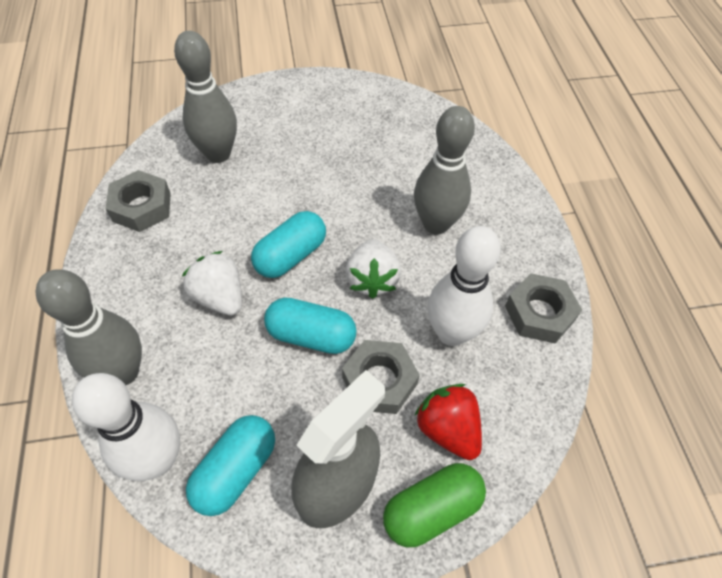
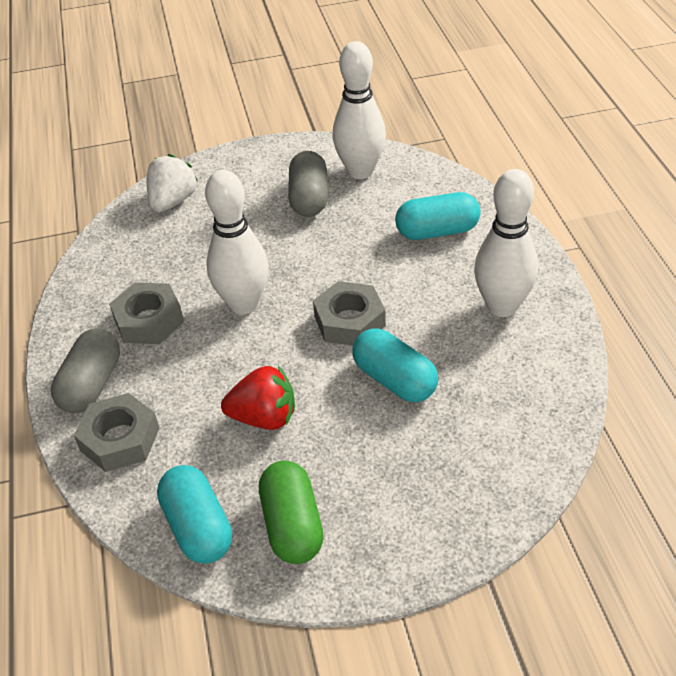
grey bowling pin: 3 -> 0
grey capsule: 0 -> 2
grey spray bottle: 1 -> 0
white bowling pin: 2 -> 3
white strawberry: 2 -> 1

